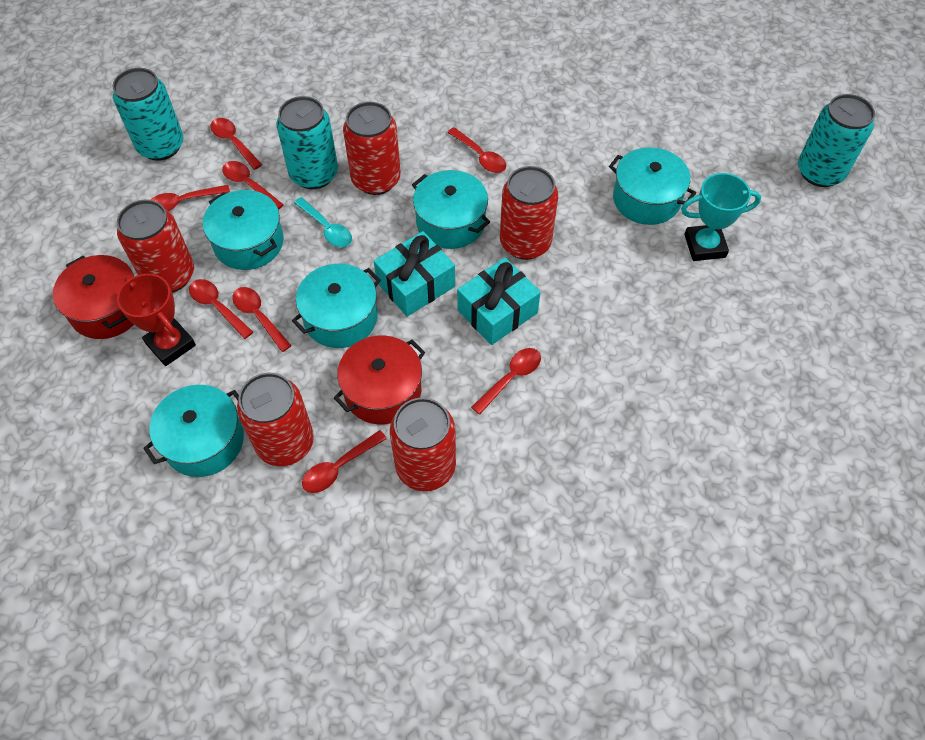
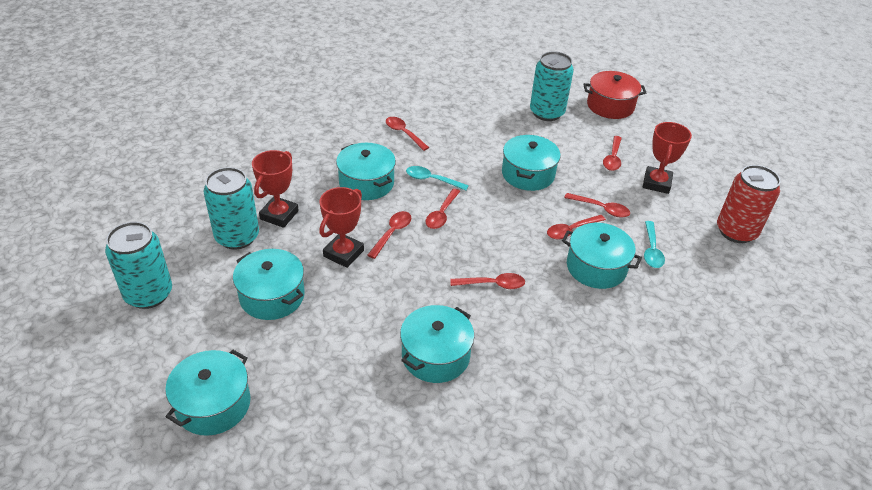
red can: 5 -> 1
red pot: 2 -> 1
red spoon: 8 -> 7
red trophy: 1 -> 3
turquoise gift: 2 -> 0
turquoise pot: 5 -> 6
turquoise spoon: 1 -> 2
turquoise trophy: 1 -> 0

